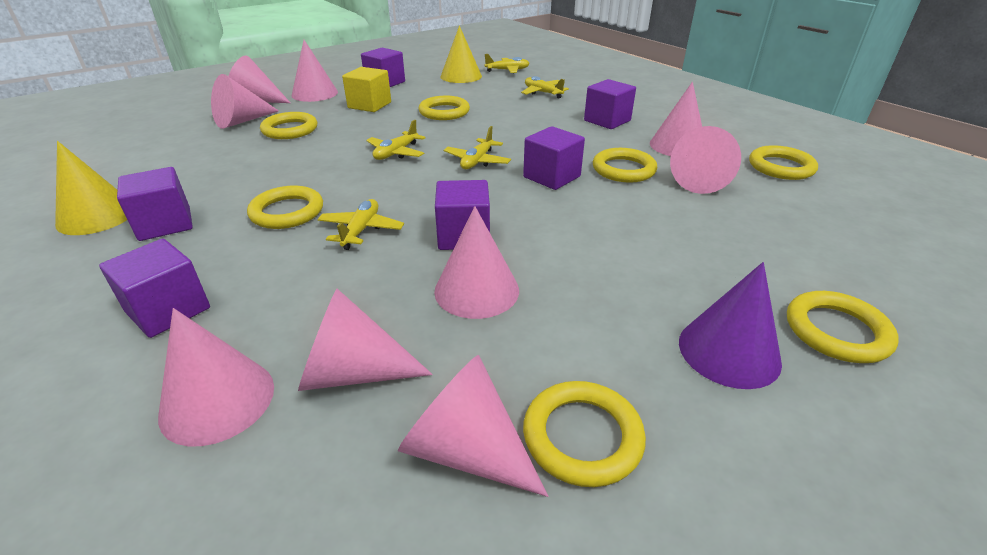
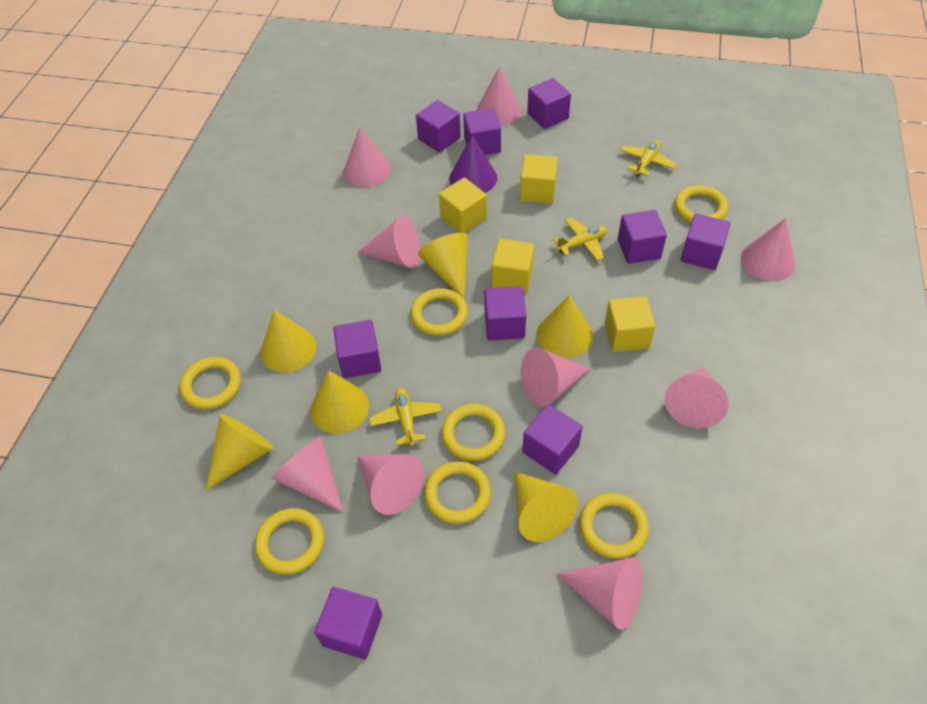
purple cube: 6 -> 9
yellow cone: 2 -> 6
yellow cube: 1 -> 4
yellow plane: 5 -> 3

